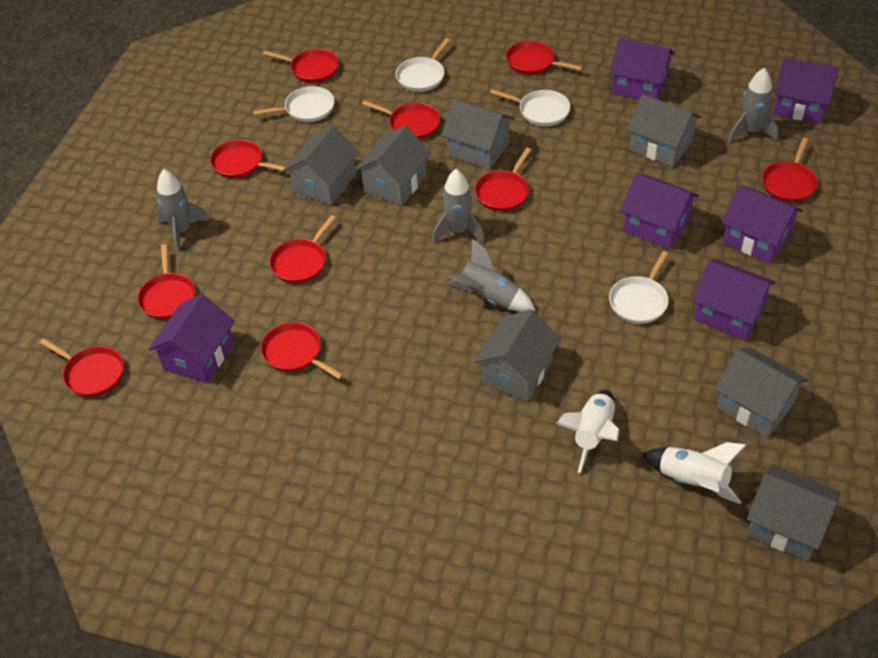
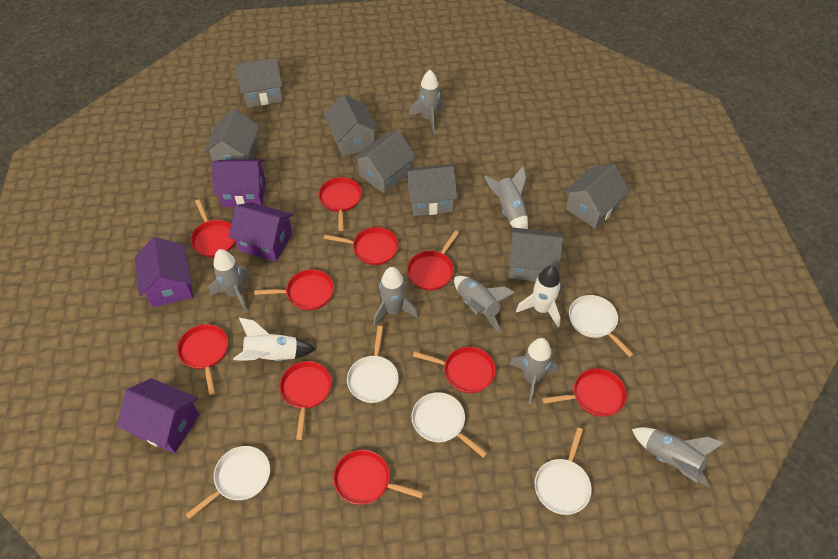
grey rocket: 4 -> 7
purple house: 6 -> 4
white pan: 4 -> 5

